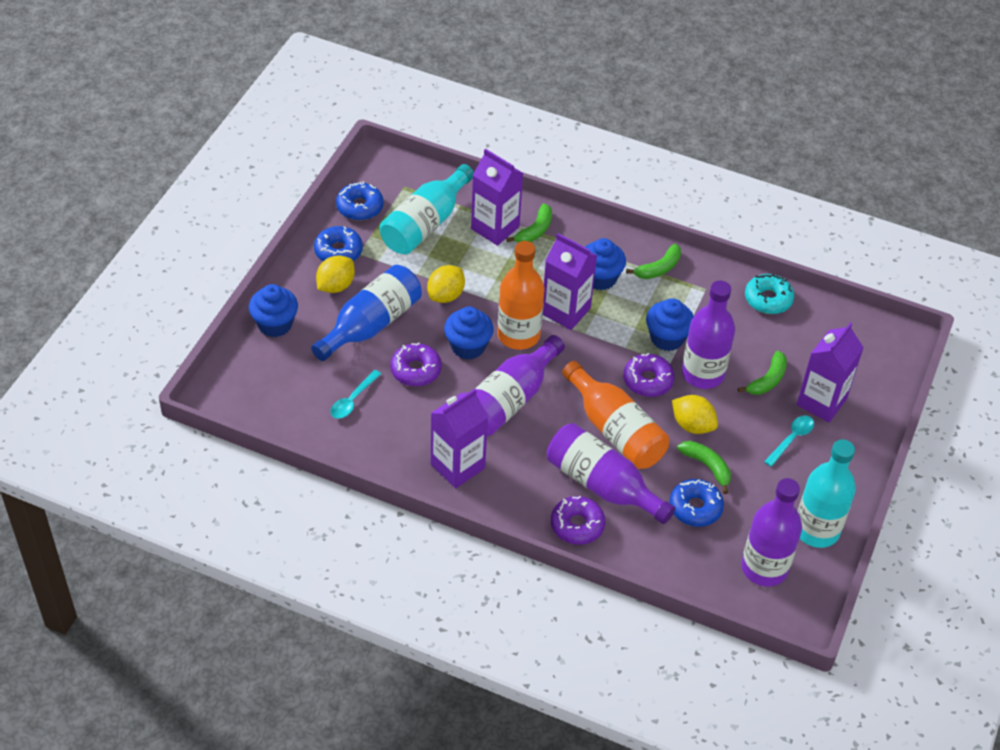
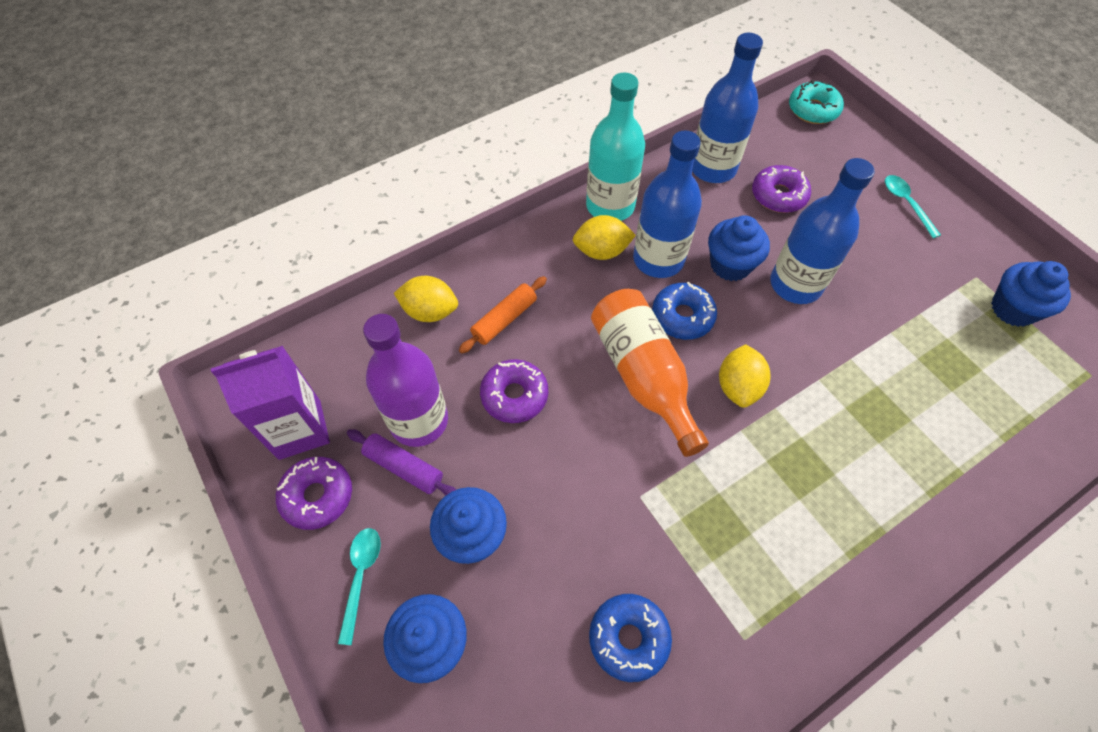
blue bottle: 1 -> 3
blue donut: 3 -> 2
green banana: 4 -> 0
orange bottle: 2 -> 1
orange rolling pin: 0 -> 1
purple bottle: 4 -> 1
purple carton: 4 -> 1
purple rolling pin: 0 -> 1
turquoise bottle: 2 -> 1

